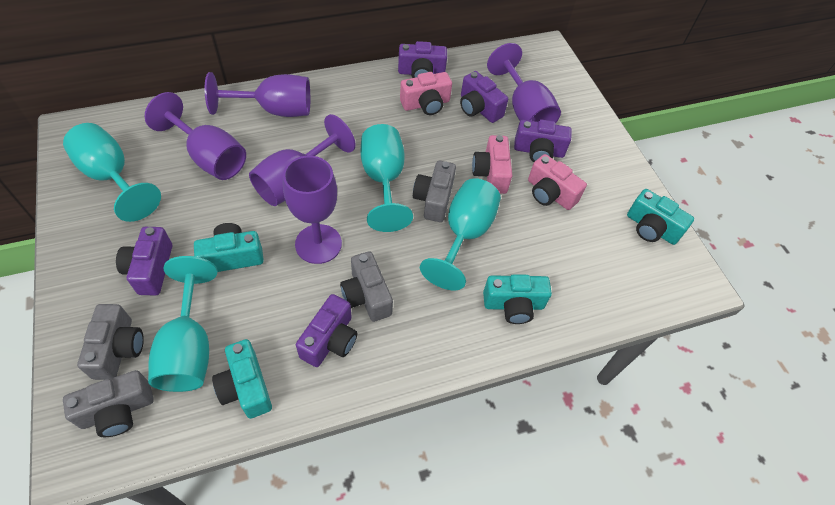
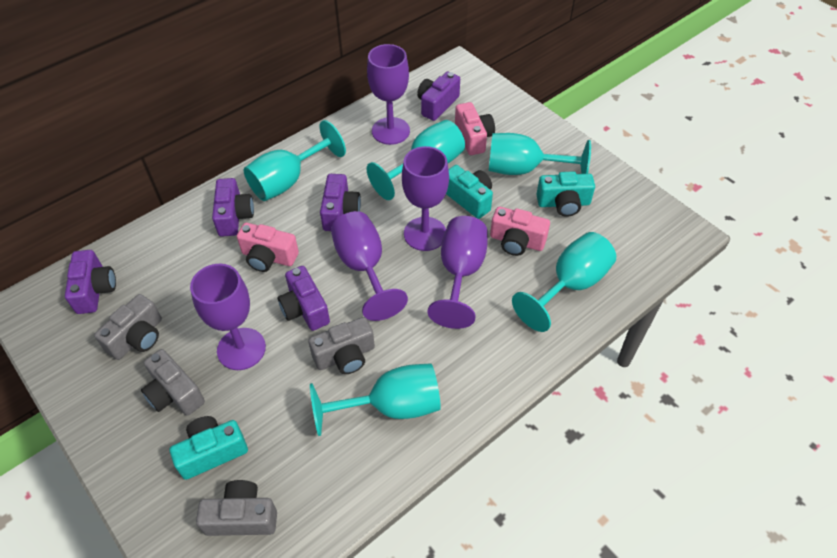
turquoise camera: 4 -> 3
turquoise goblet: 4 -> 5

